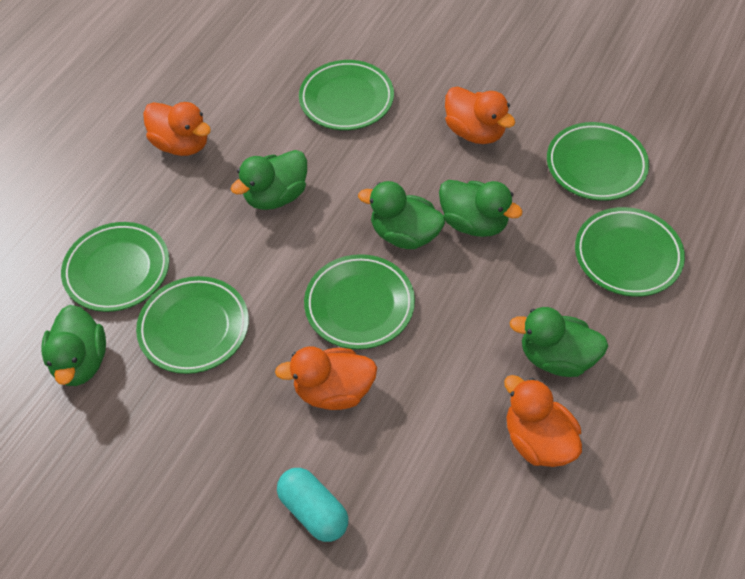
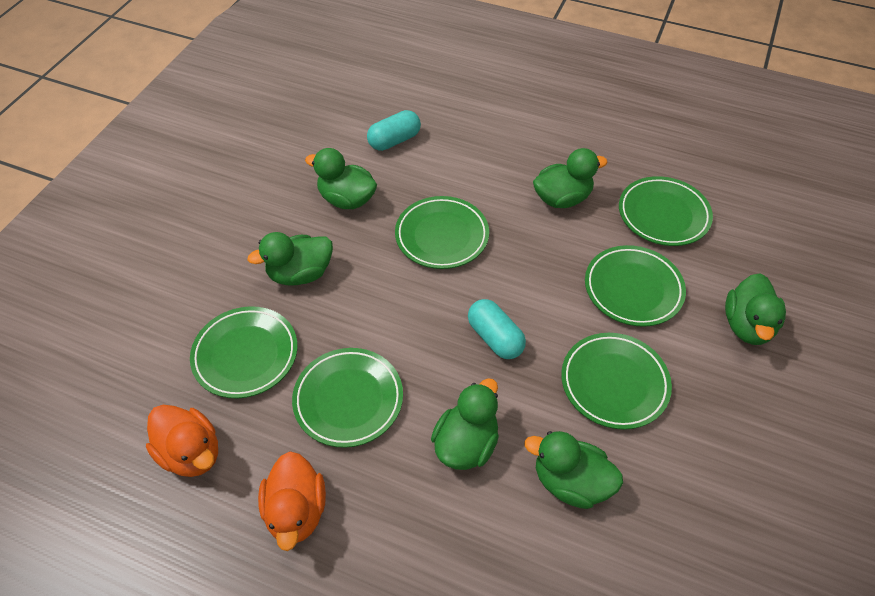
green duck: 5 -> 6
orange duck: 4 -> 2
turquoise capsule: 1 -> 2

